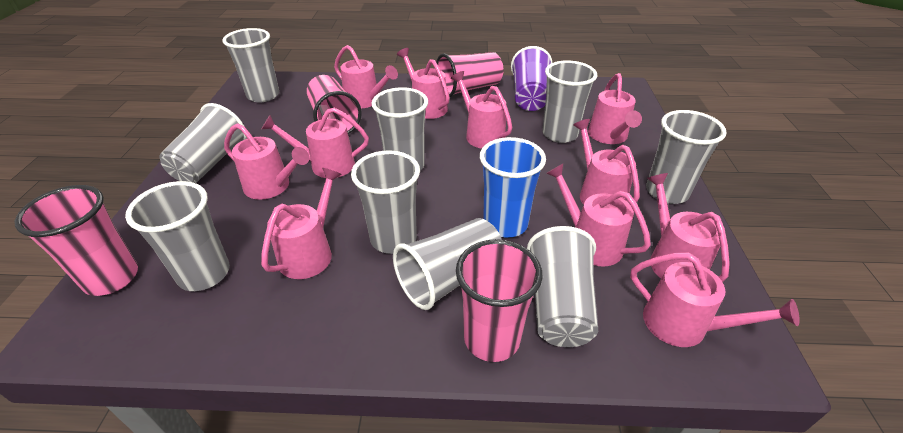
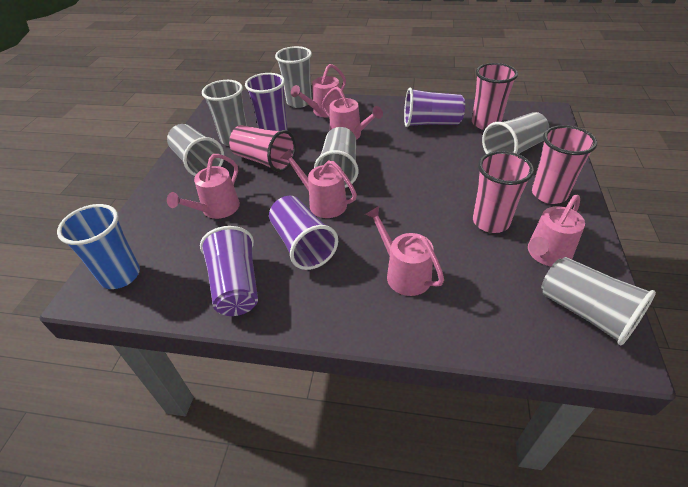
grey cup: 9 -> 6
pink watering can: 11 -> 6
purple cup: 1 -> 4

